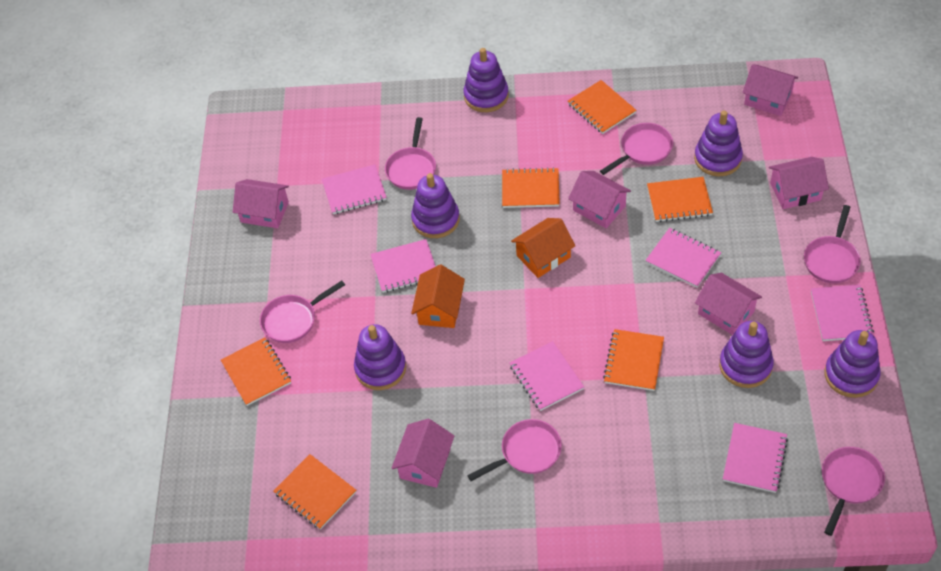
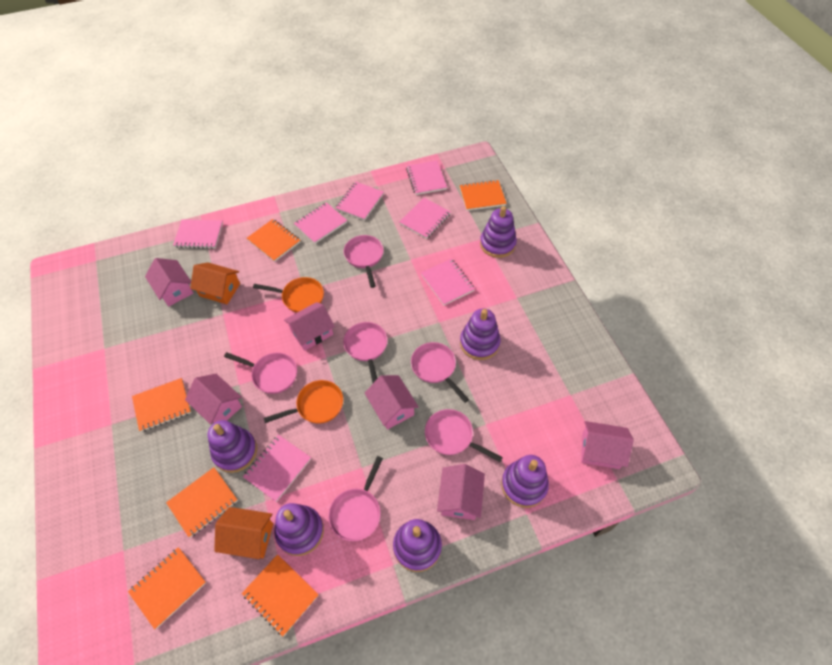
orange pan: 0 -> 2
pink notebook: 6 -> 7

